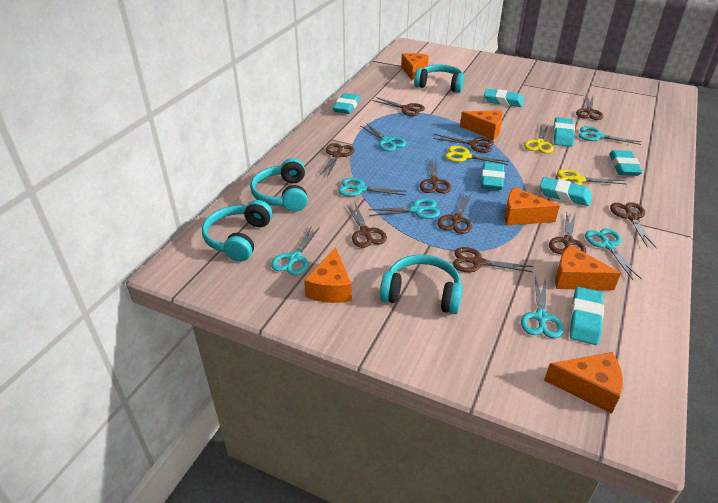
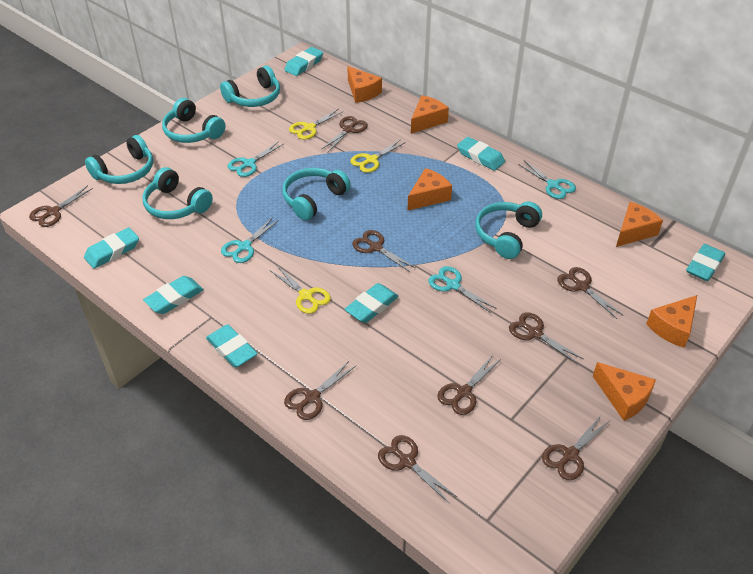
brown scissors: 10 -> 9
turquoise headphones: 4 -> 6
turquoise scissors: 7 -> 4

